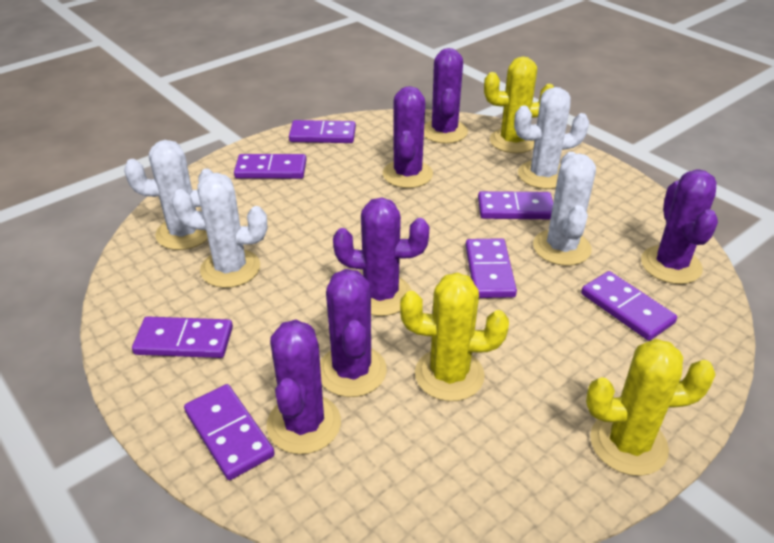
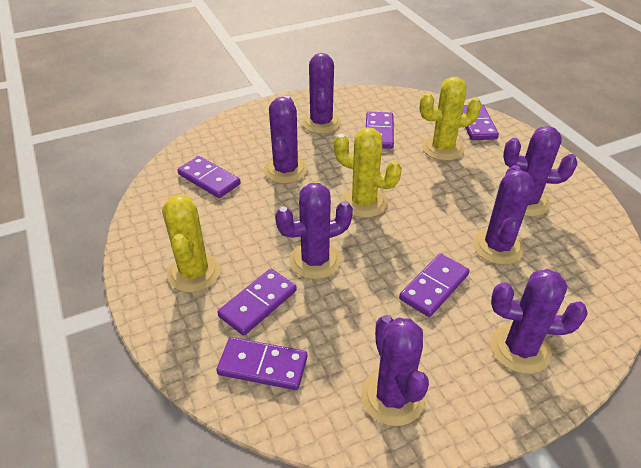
purple cactus: 6 -> 7
purple domino: 7 -> 6
white cactus: 4 -> 0

